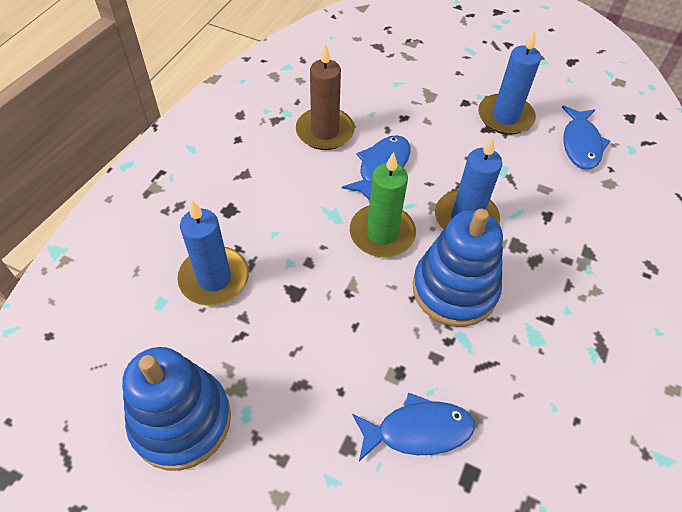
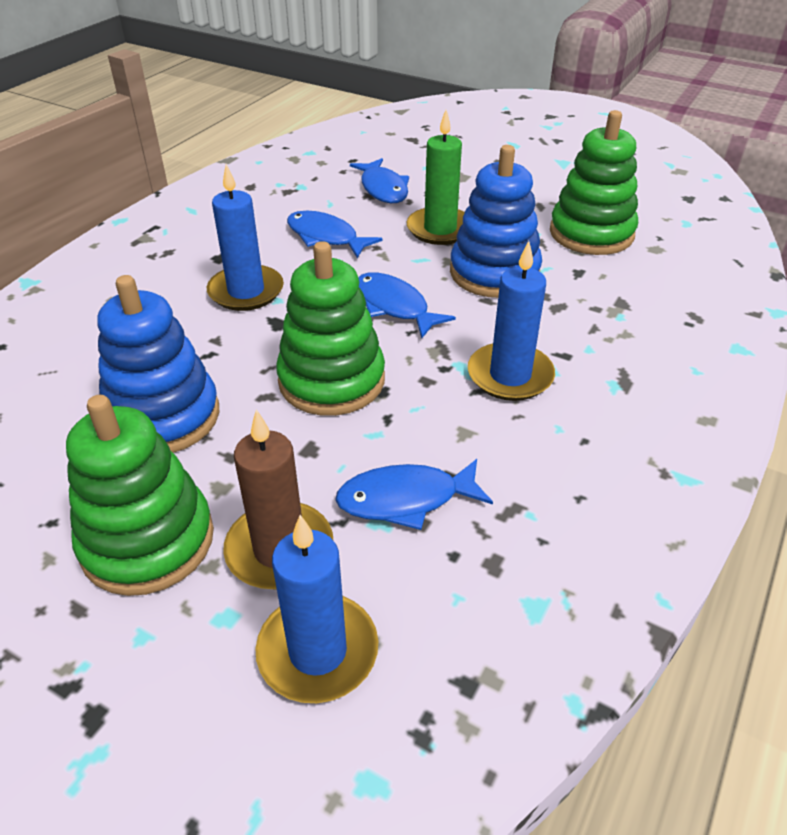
blue fish: 3 -> 4
green stacking toy: 0 -> 3

